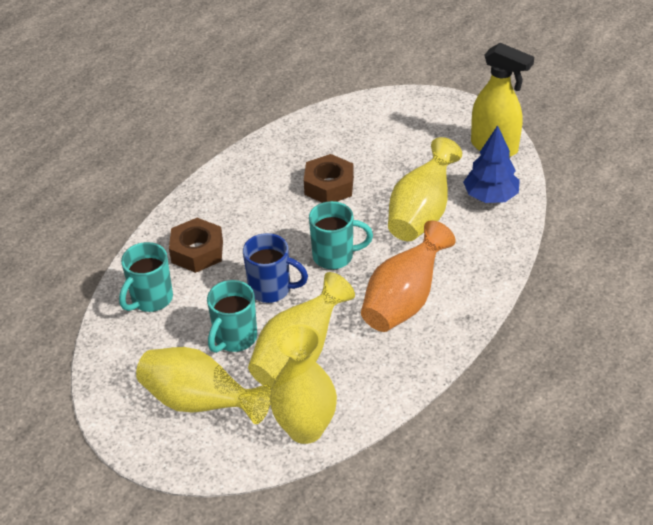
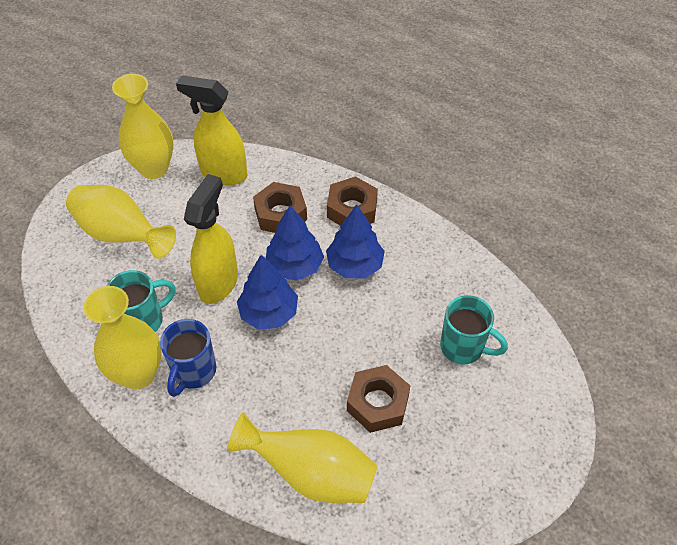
blue tree: 1 -> 3
brown nut: 2 -> 3
orange vase: 1 -> 0
turquoise mug: 3 -> 2
yellow spray bottle: 1 -> 2

